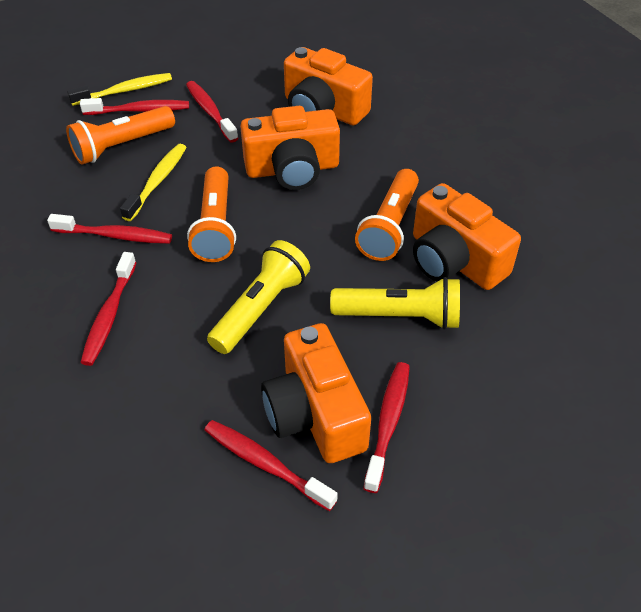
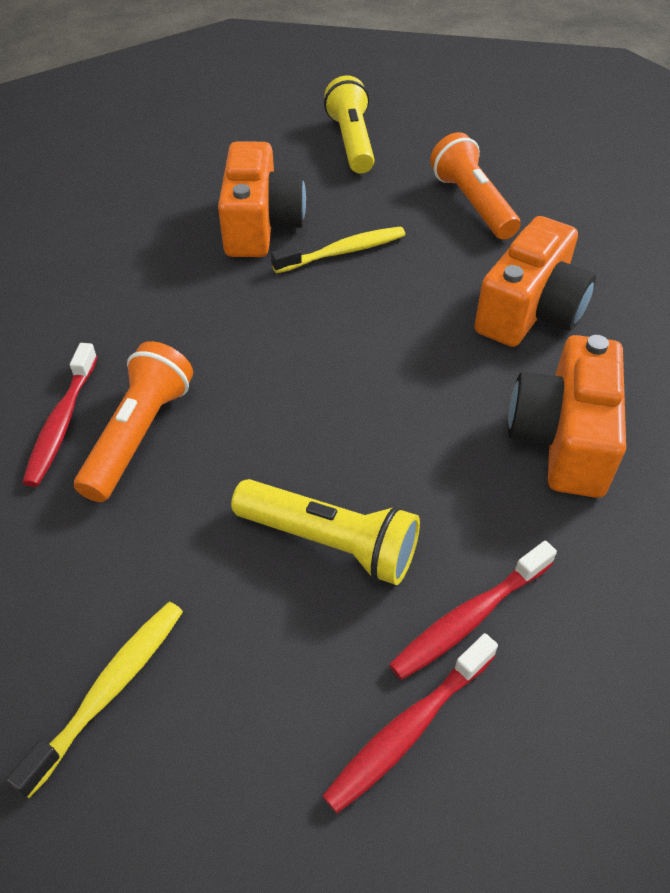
orange camera: 4 -> 3
orange flashlight: 3 -> 2
red toothbrush: 6 -> 3

